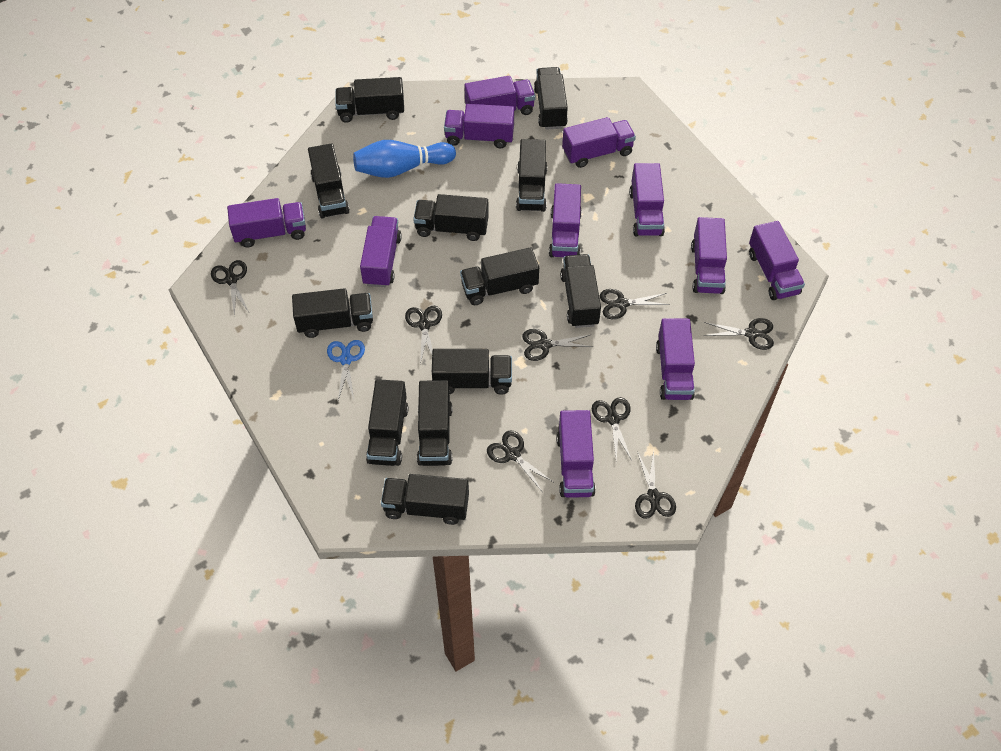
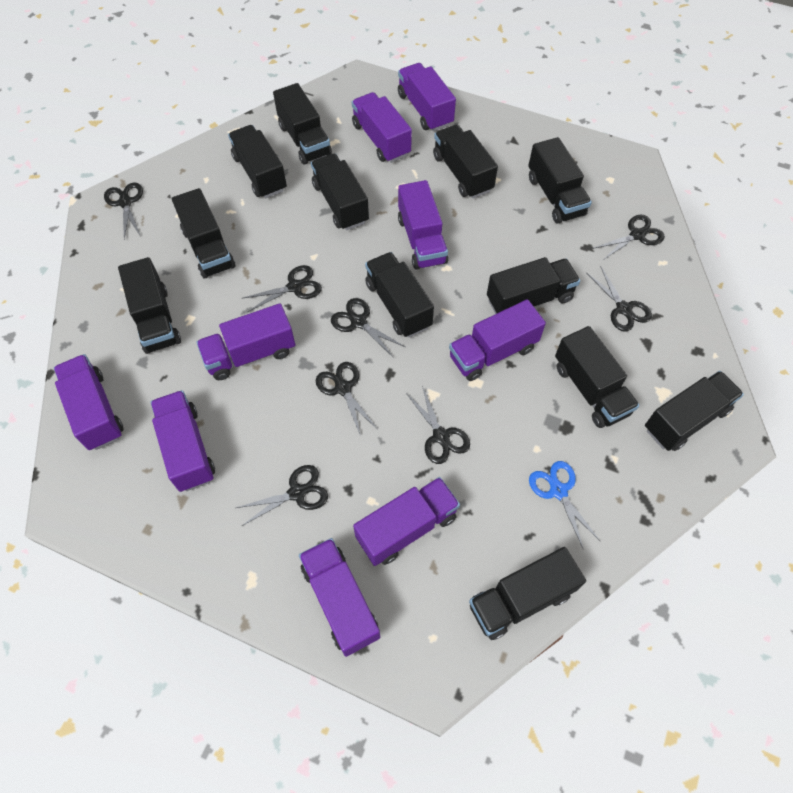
blue bowling pin: 1 -> 0
purple truck: 11 -> 9

